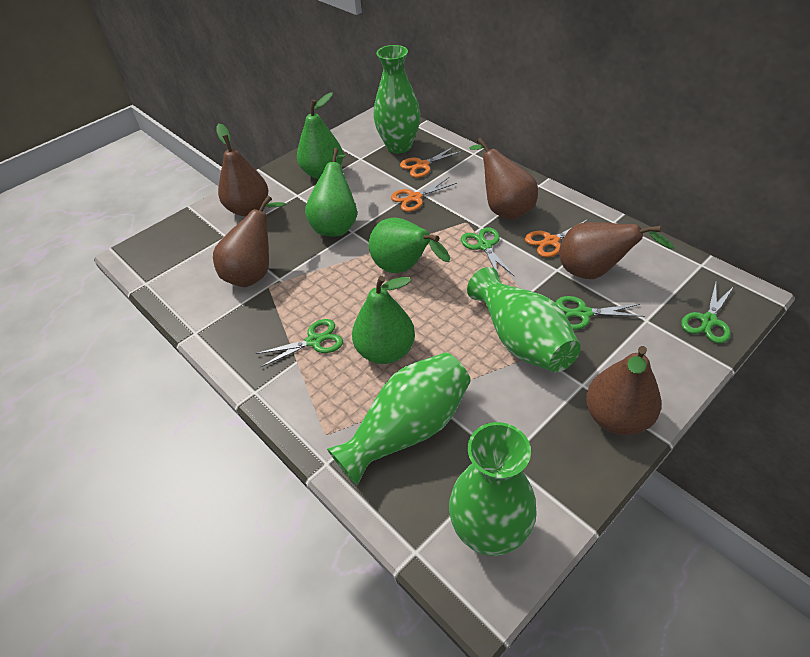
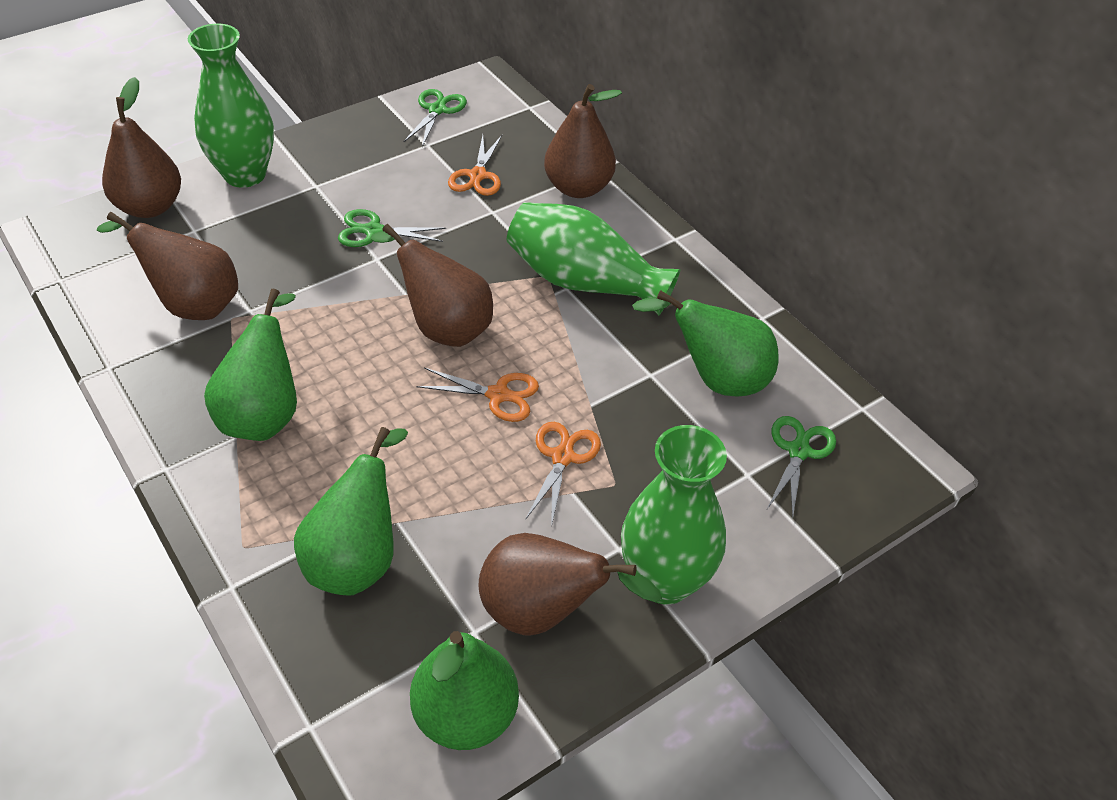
green scissors: 4 -> 3
green vase: 4 -> 3

